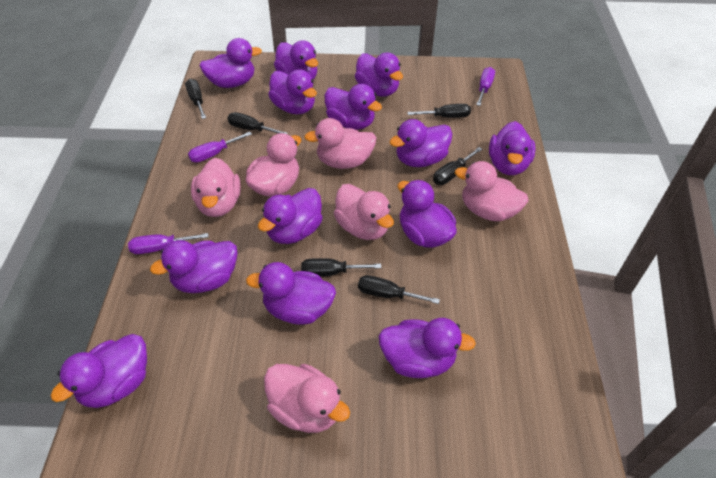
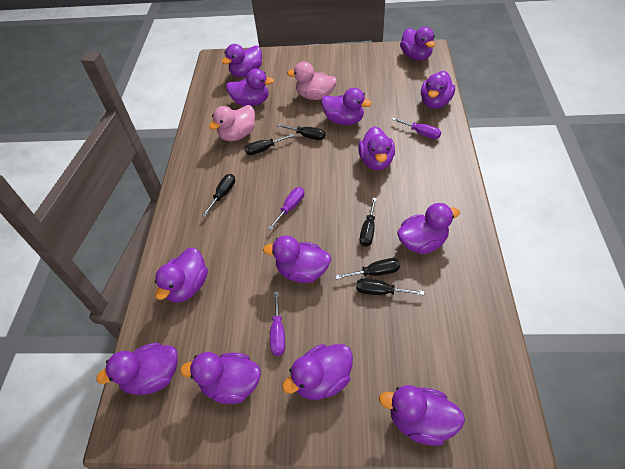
pink duck: 6 -> 2

